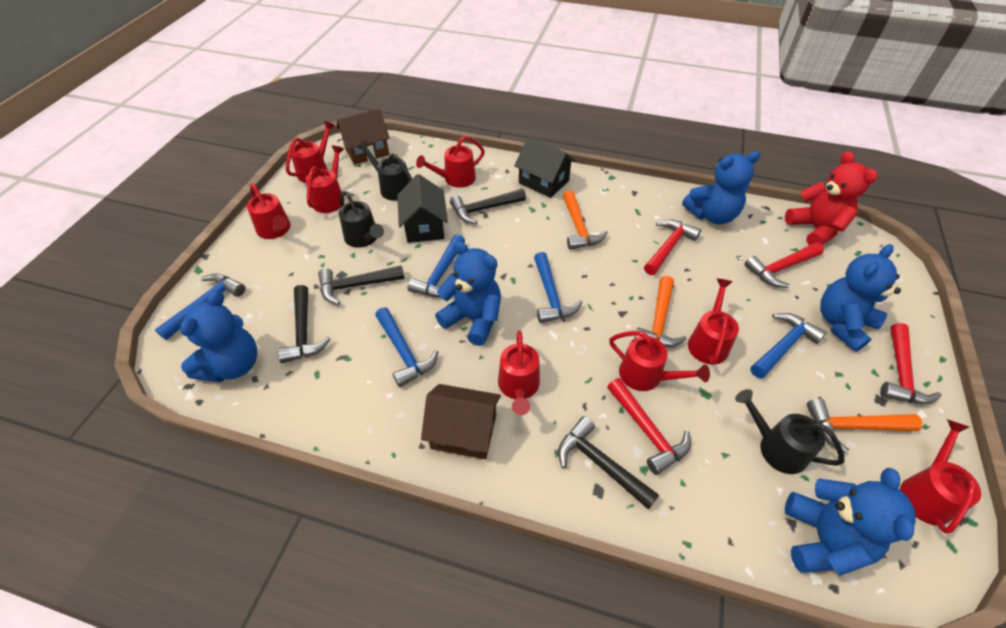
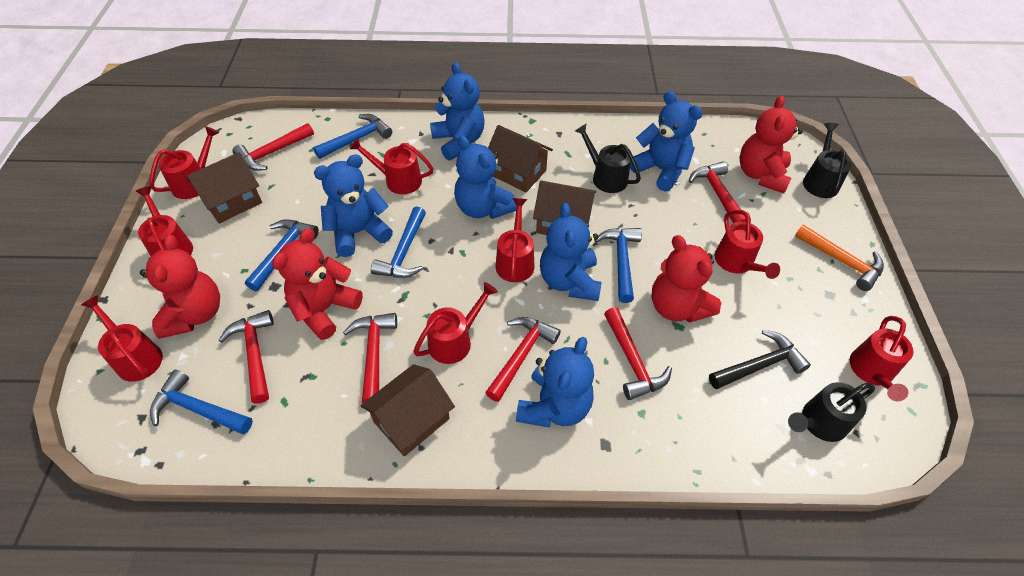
black hammer: 4 -> 1
black house: 2 -> 0
blue teddy bear: 5 -> 6
brown house: 2 -> 4
orange hammer: 3 -> 1
red hammer: 4 -> 6
red teddy bear: 1 -> 4

